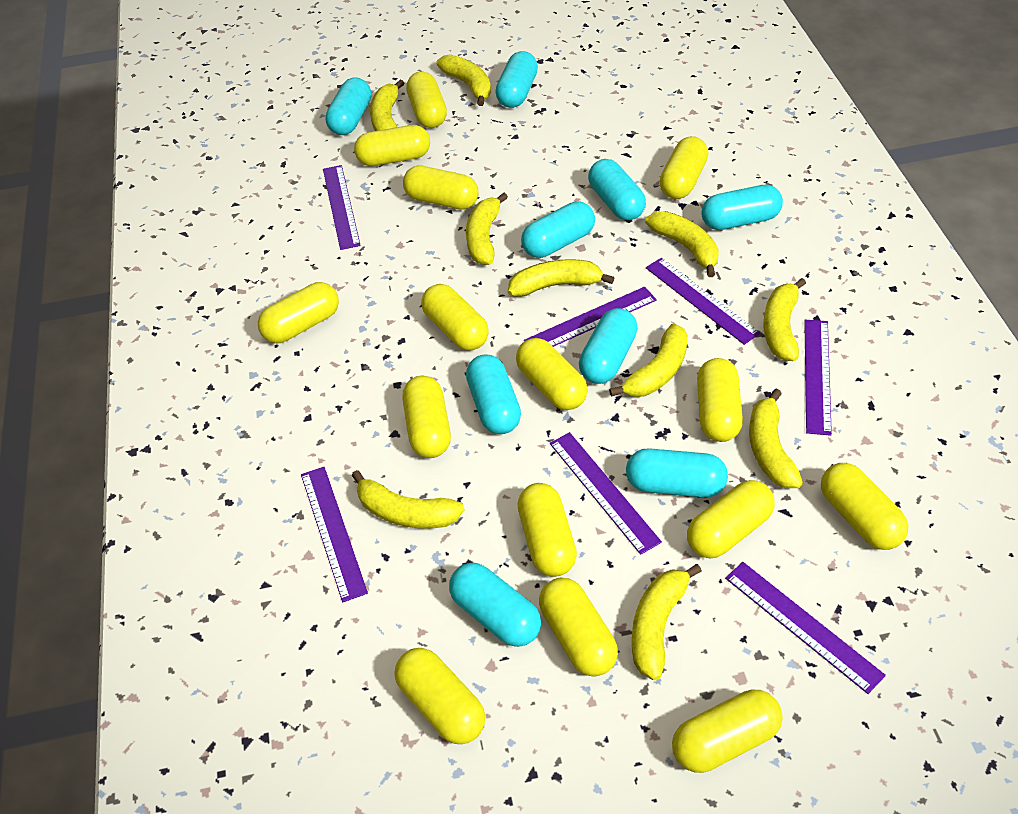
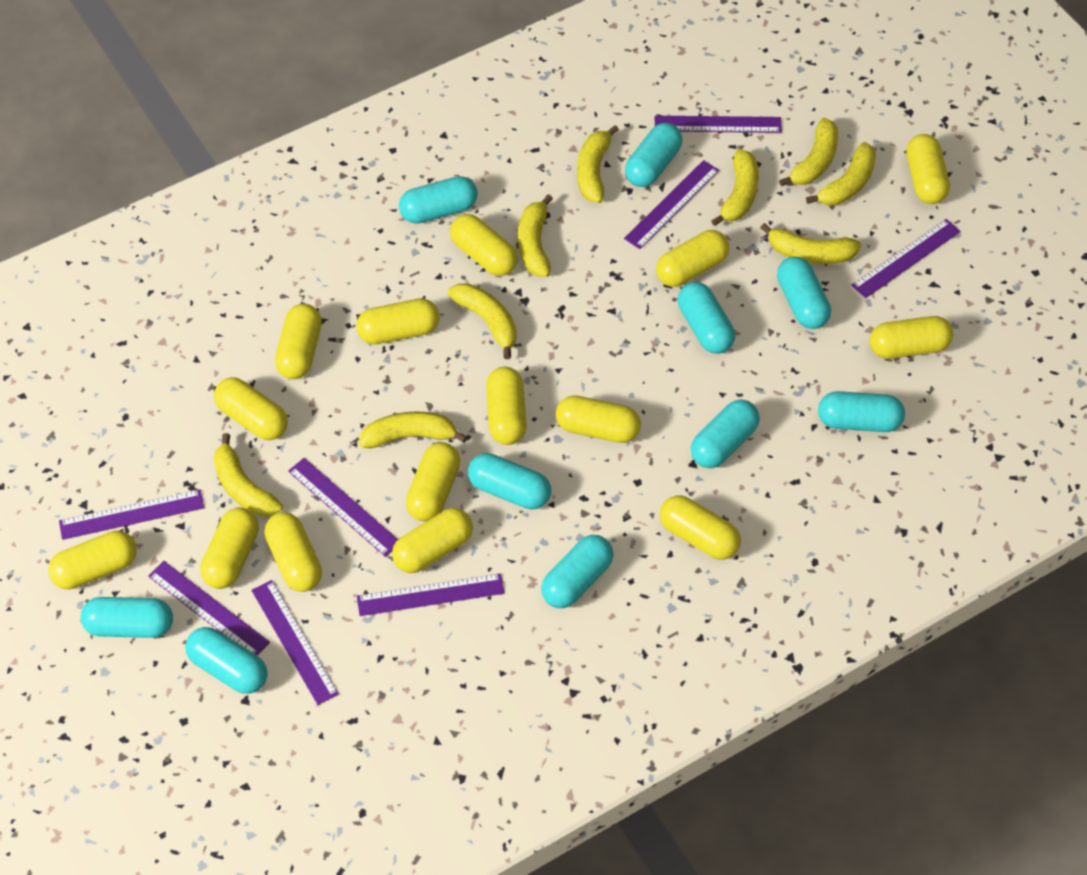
purple ruler: 7 -> 8
turquoise capsule: 9 -> 10
yellow banana: 10 -> 9

